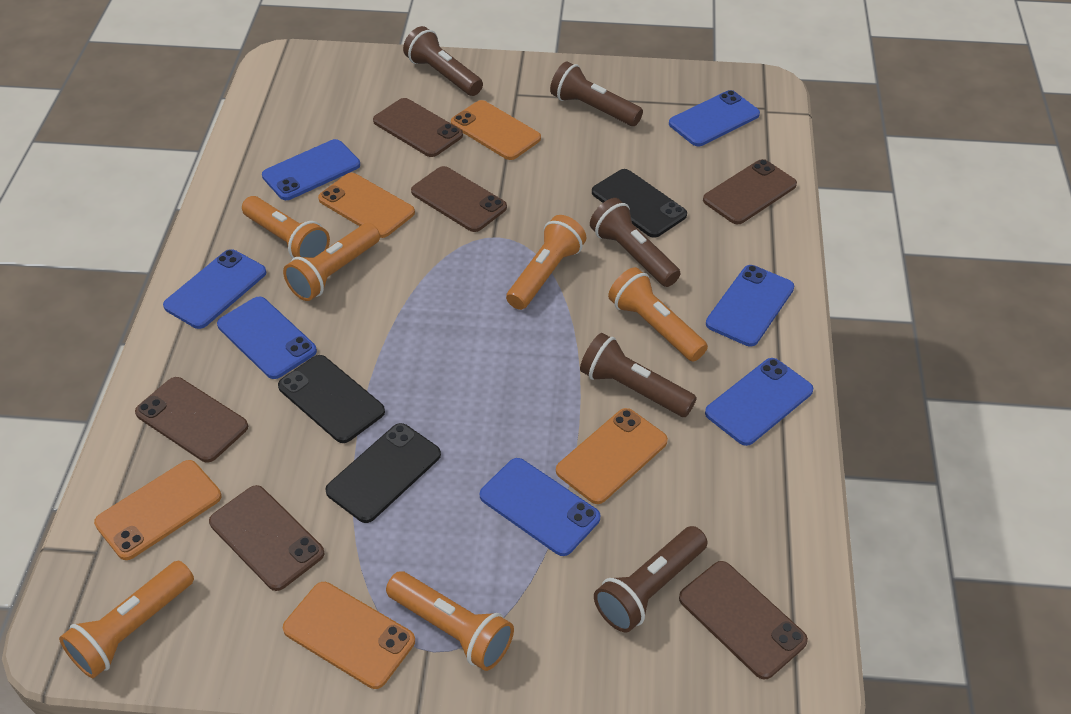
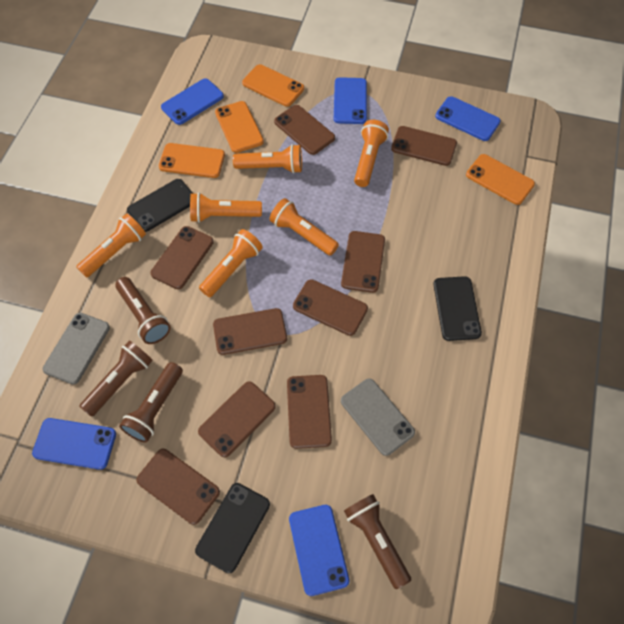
blue phone: 7 -> 5
brown flashlight: 5 -> 4
brown phone: 6 -> 9
grey phone: 0 -> 2
orange phone: 5 -> 4

